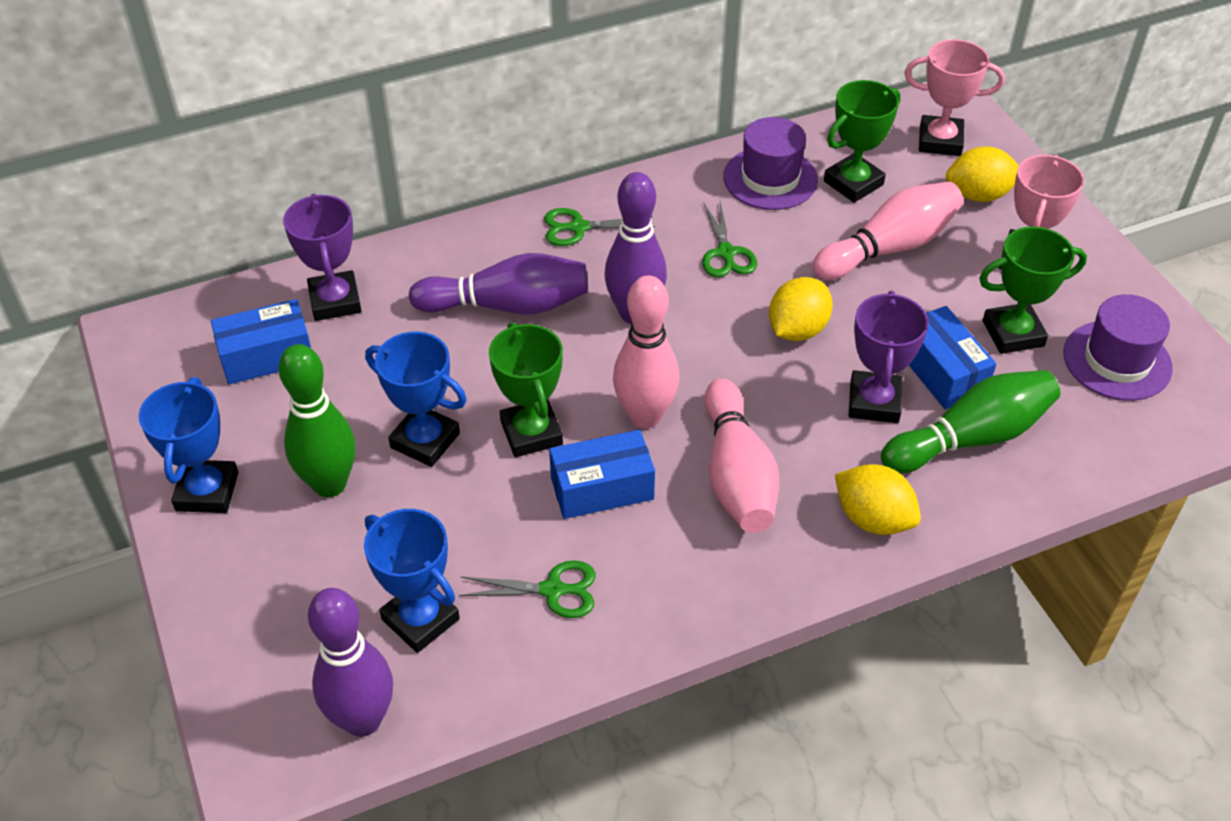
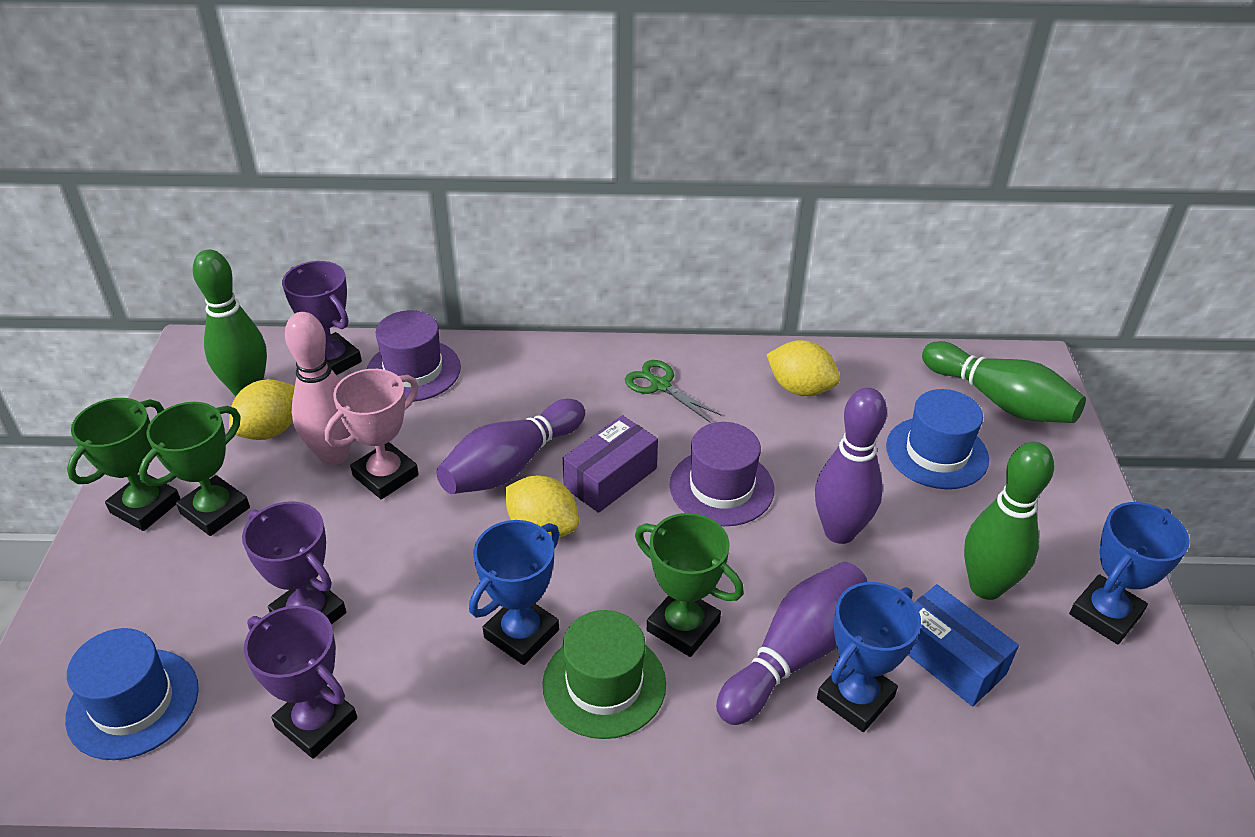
blue box: 3 -> 1
blue hat: 0 -> 2
green bowling pin: 2 -> 3
green hat: 0 -> 1
green scissors: 3 -> 1
pink bowling pin: 3 -> 1
pink trophy: 2 -> 1
purple box: 0 -> 1
purple trophy: 2 -> 3

